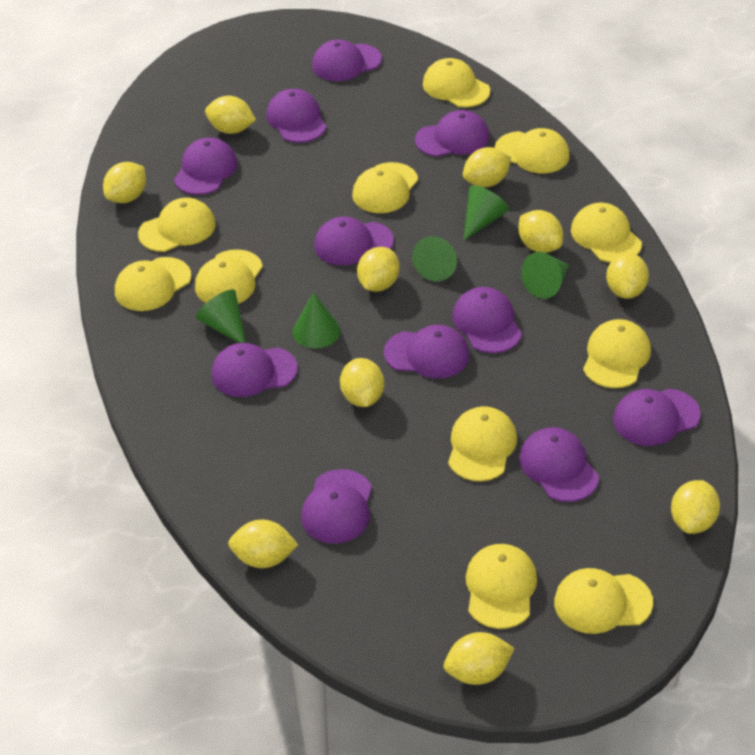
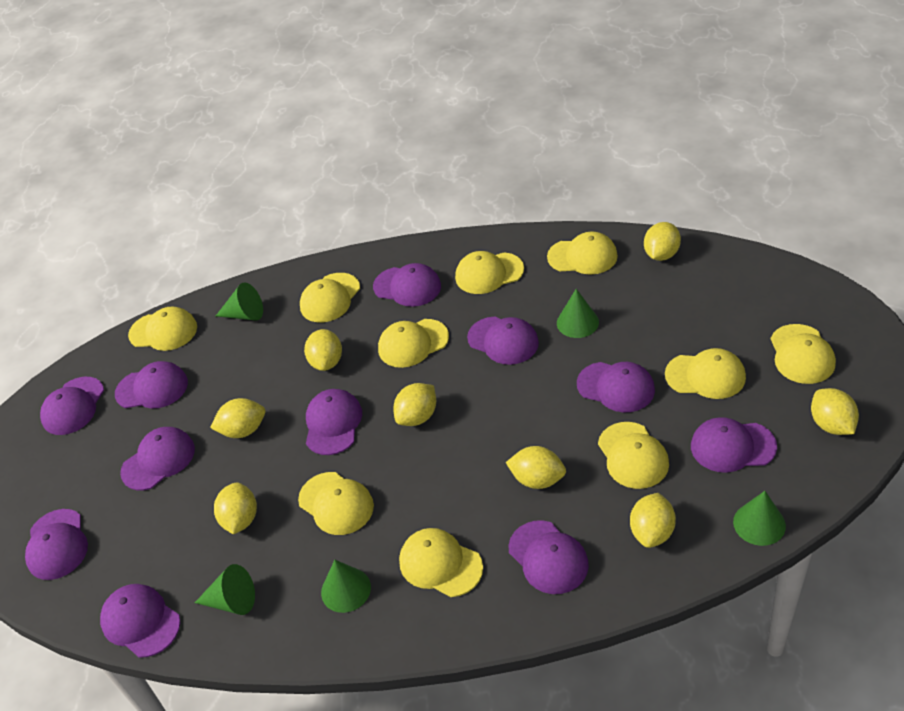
yellow cap: 11 -> 10
yellow lemon: 10 -> 8

